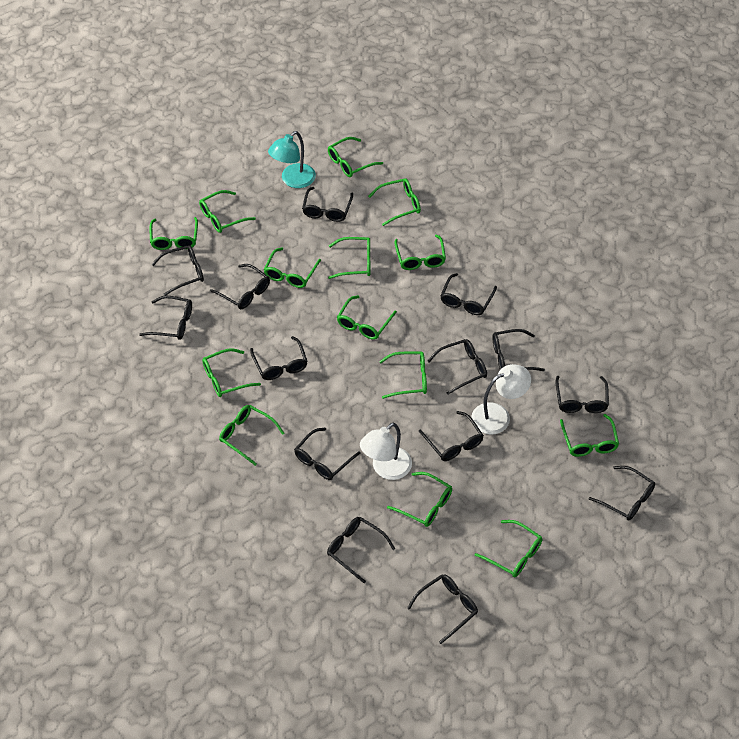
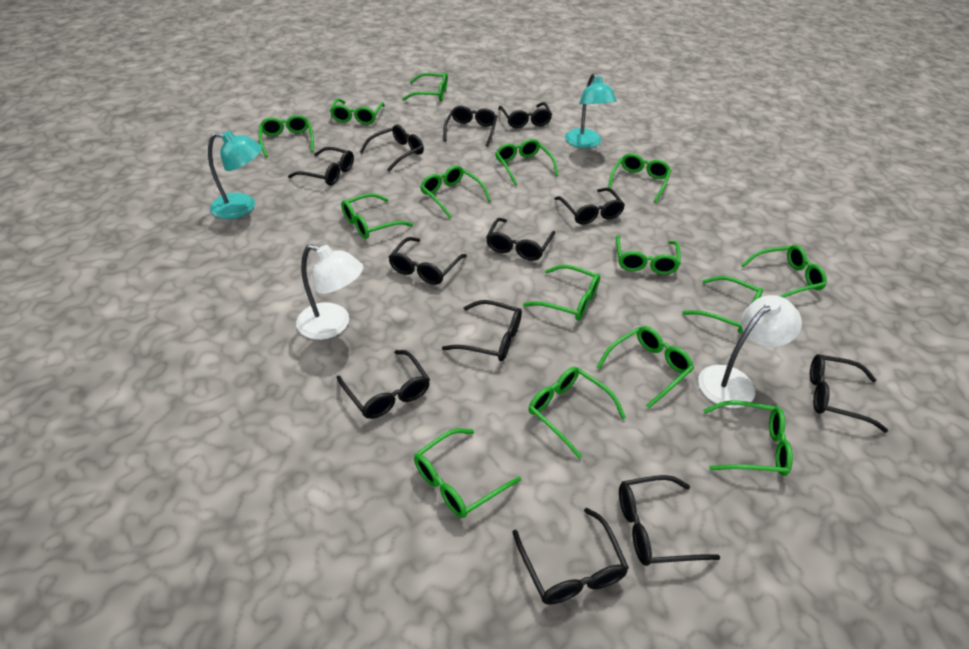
black glasses: 14 -> 12
green glasses: 14 -> 15
turquoise lamp: 1 -> 2

